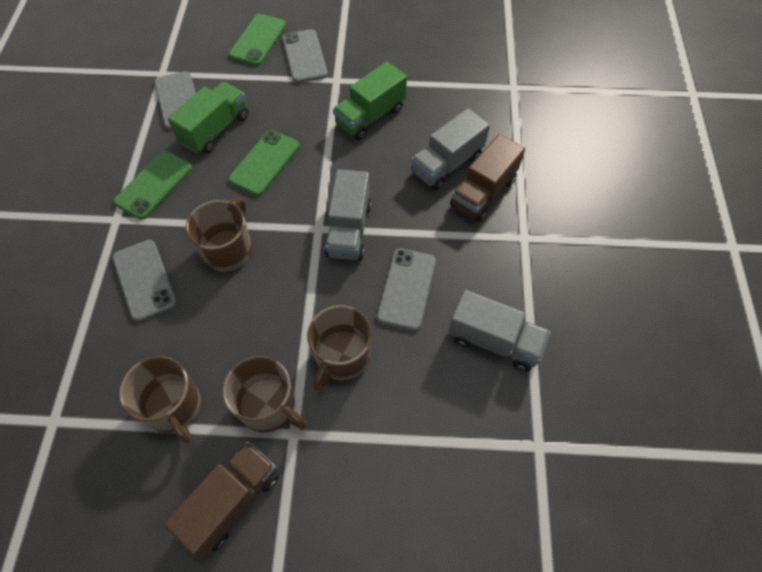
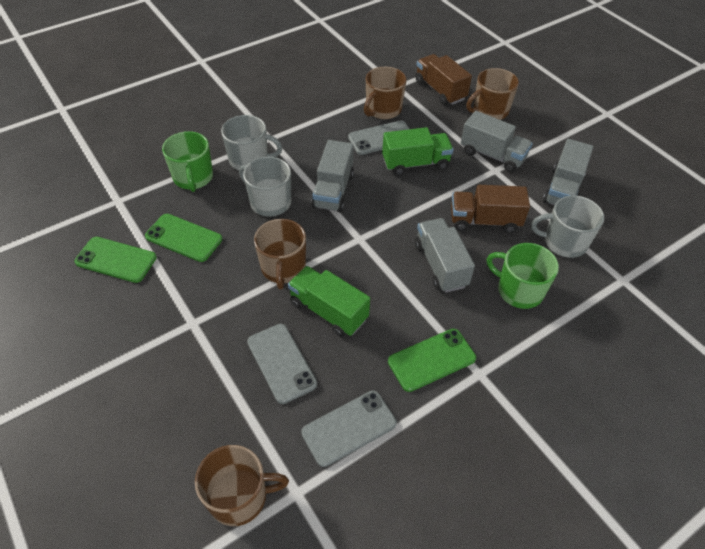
green mug: 0 -> 2
grey mug: 0 -> 3
grey phone: 4 -> 3
grey truck: 3 -> 4

